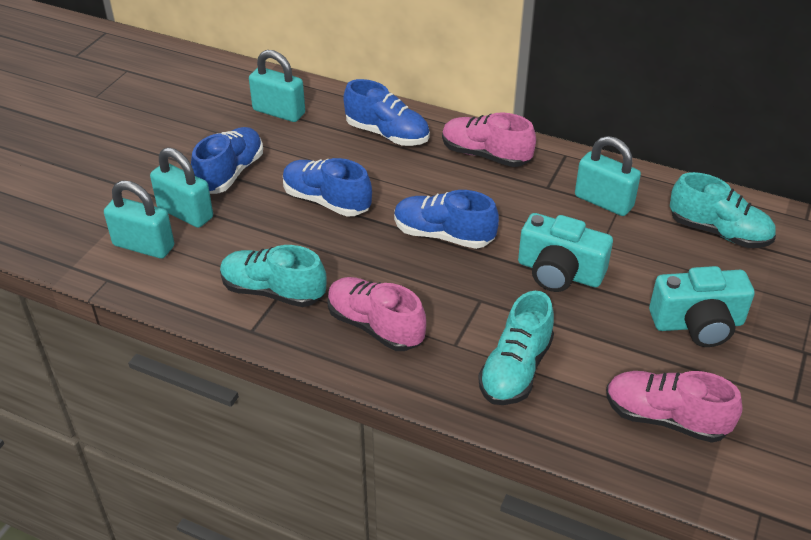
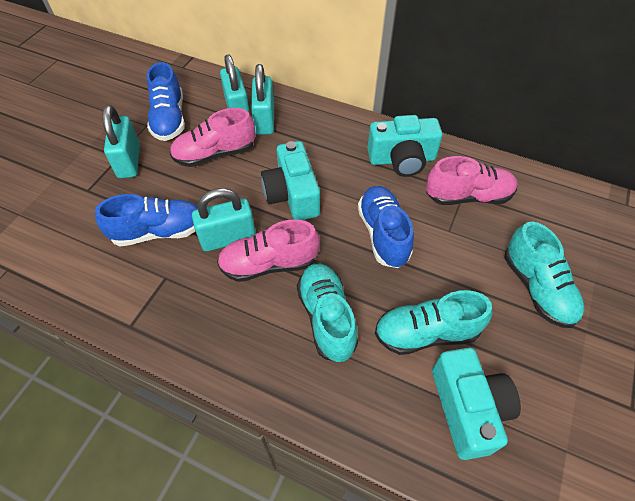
blue shoe: 4 -> 3
turquoise camera: 2 -> 3

